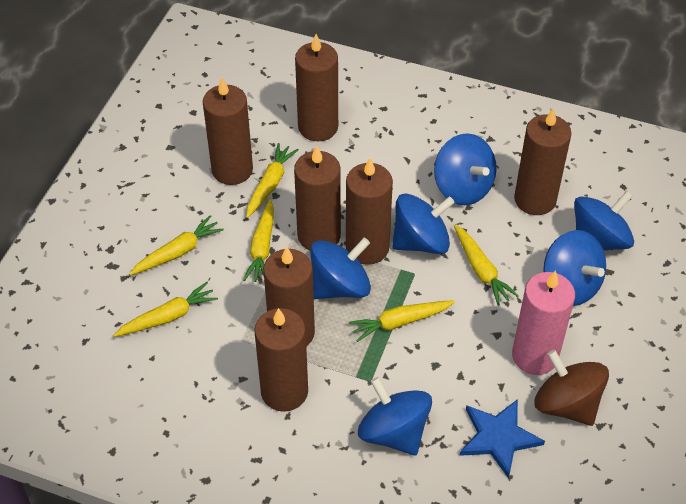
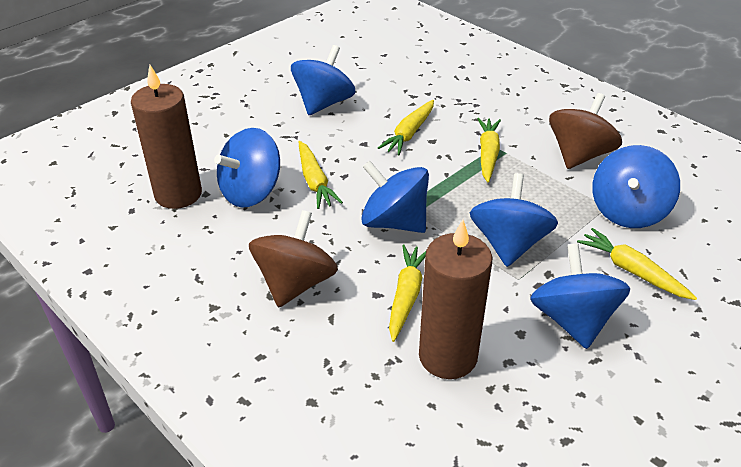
blue star: 1 -> 0
brown candle: 7 -> 2
brown spinning top: 1 -> 2
pink candle: 1 -> 0
yellow carrot: 6 -> 5

